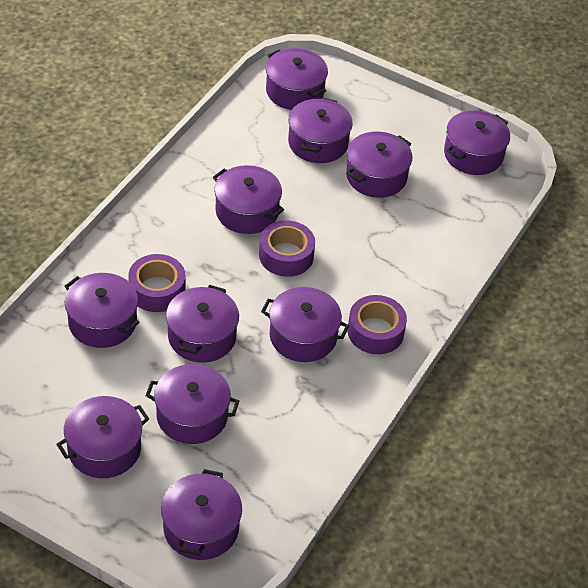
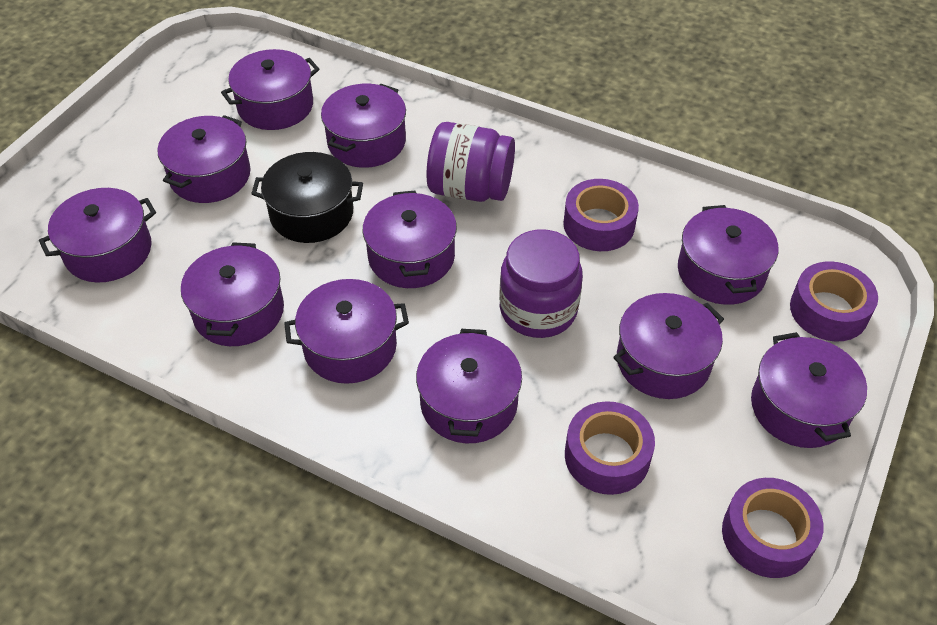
black pot: 0 -> 1
purple jar: 0 -> 2
purple tape: 3 -> 4

